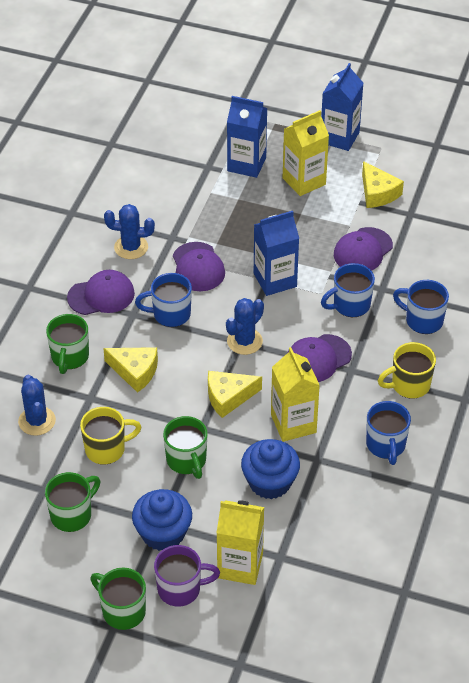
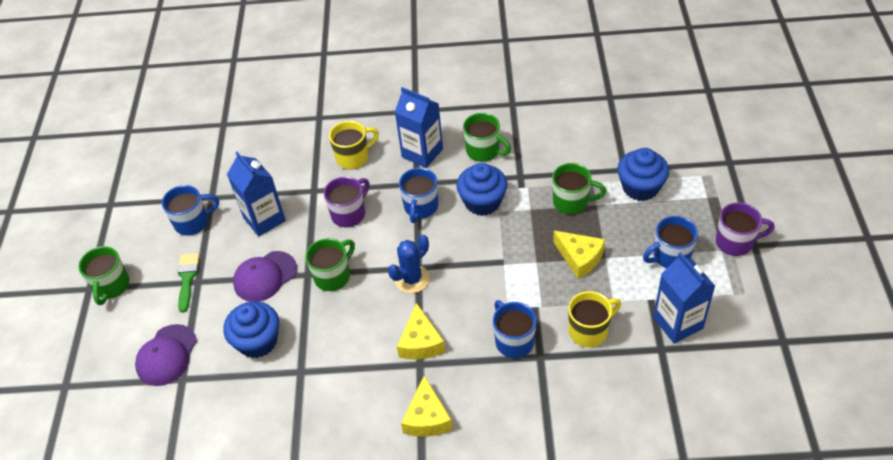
blue cactus: 3 -> 1
blue cupcake: 2 -> 3
green brush: 0 -> 1
purple cap: 4 -> 2
purple mug: 1 -> 2
yellow carton: 3 -> 0

